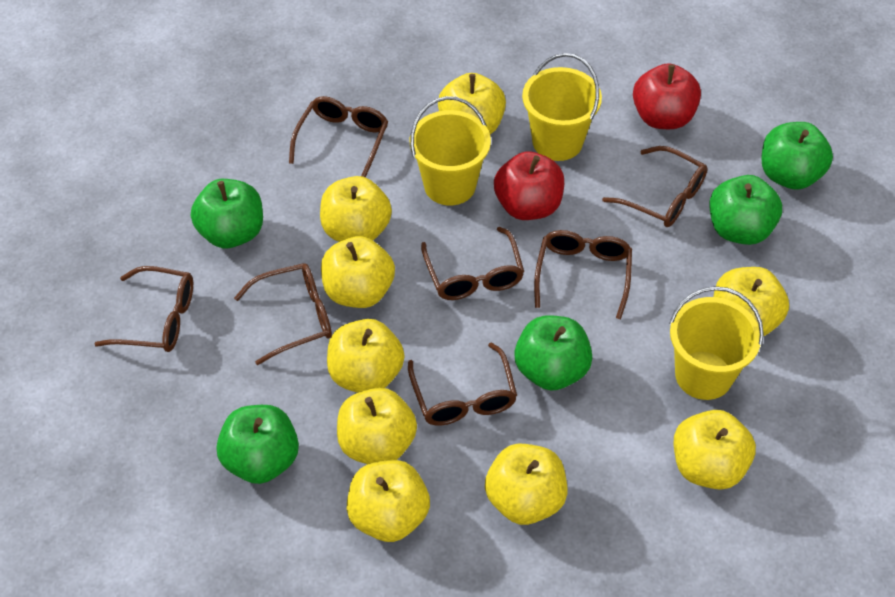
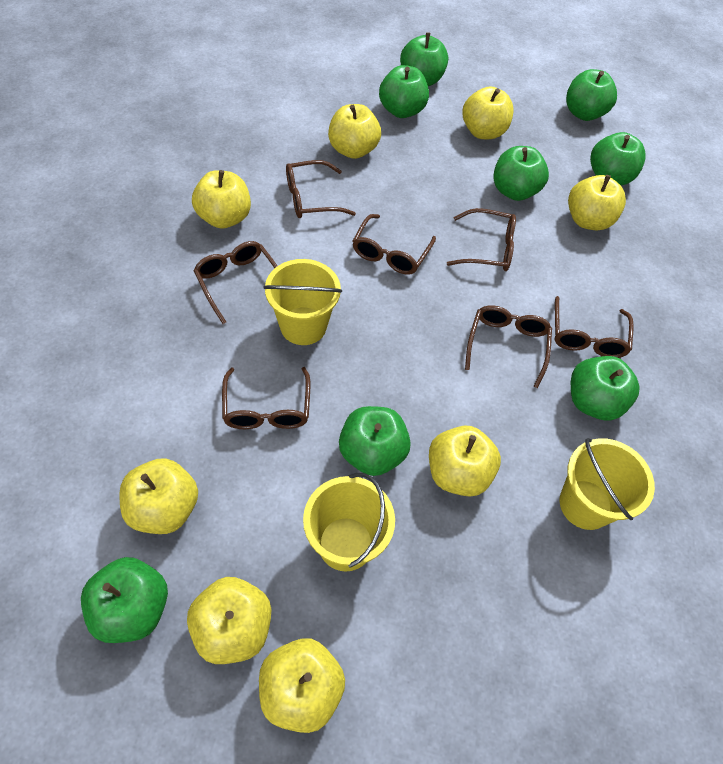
green apple: 5 -> 8
red apple: 2 -> 0
yellow apple: 9 -> 8

